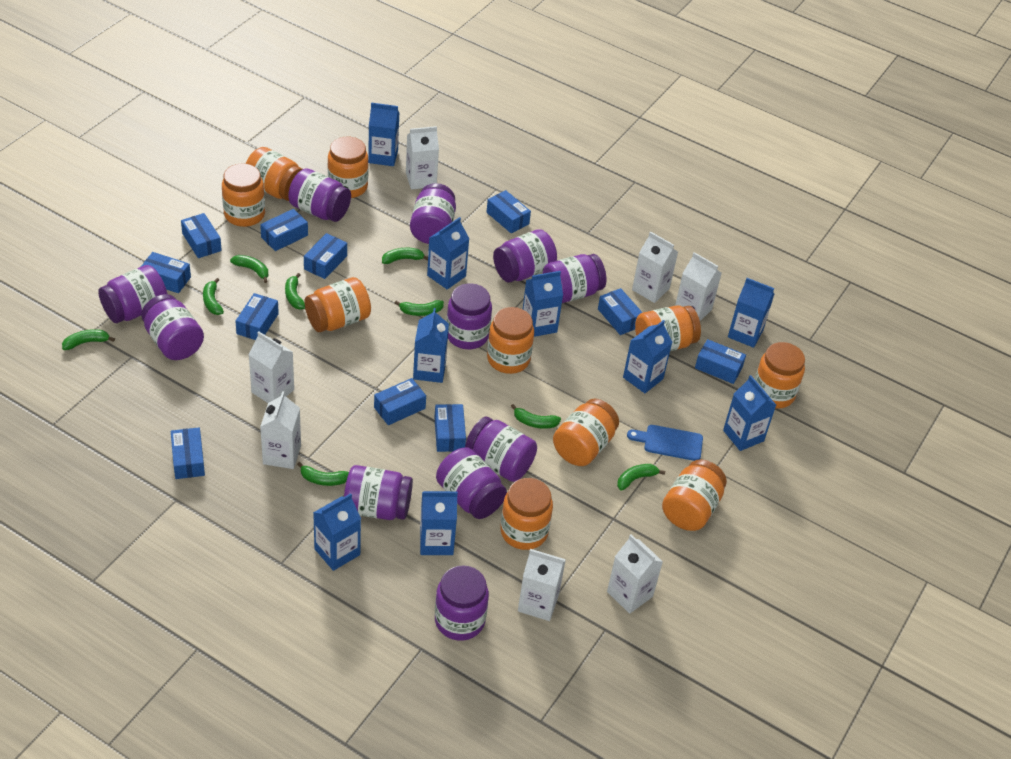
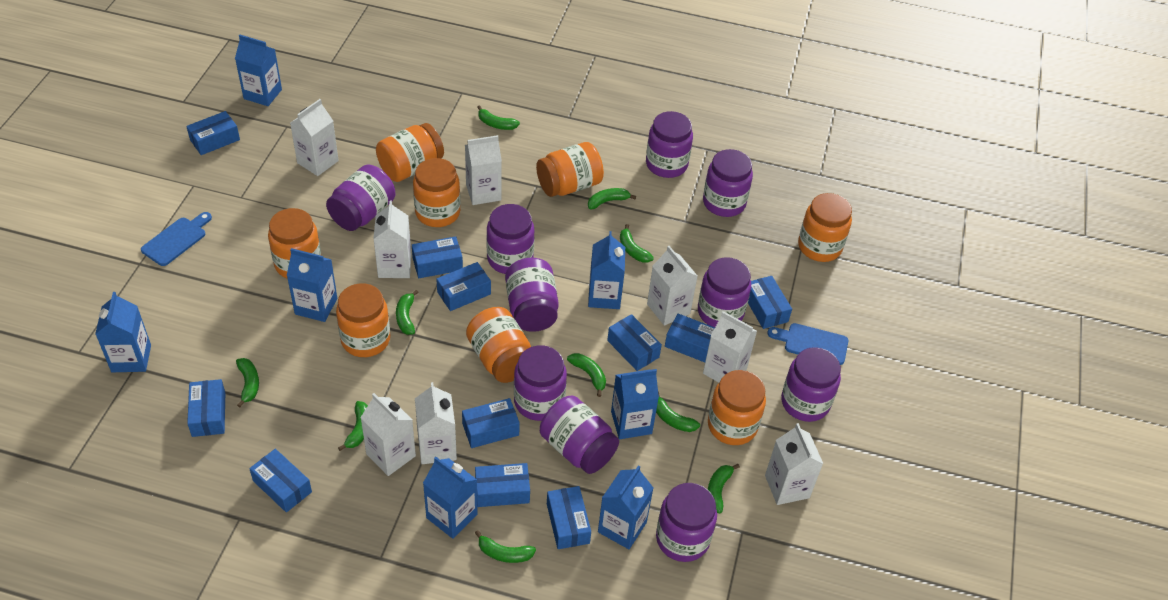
blue carton: 9 -> 7
blue cutting board: 1 -> 2
green banana: 9 -> 10
orange jar: 10 -> 8
purple jar: 11 -> 10
white carton: 7 -> 8

